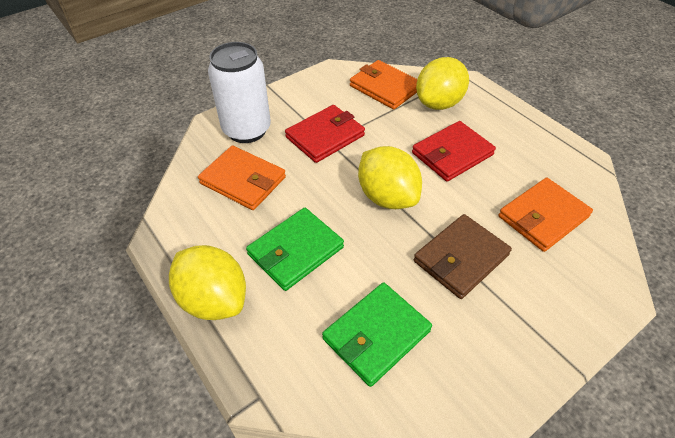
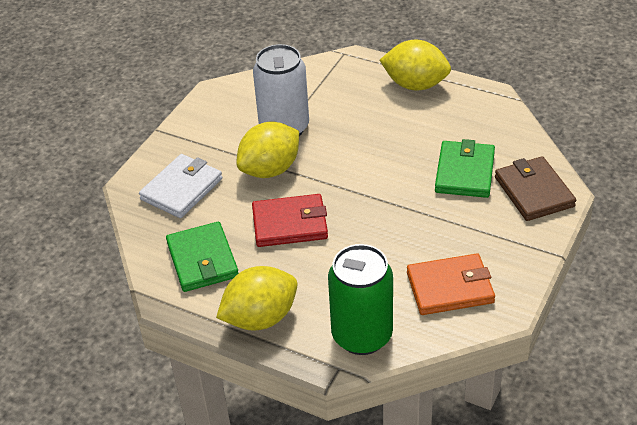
green can: 0 -> 1
orange wallet: 3 -> 1
red wallet: 2 -> 1
white wallet: 0 -> 1

